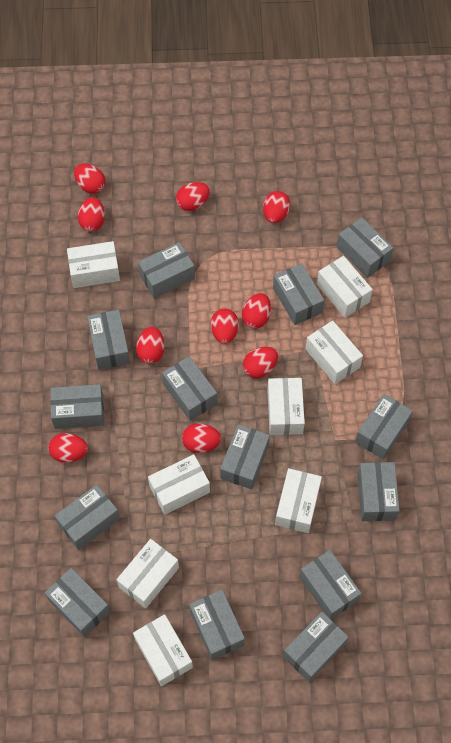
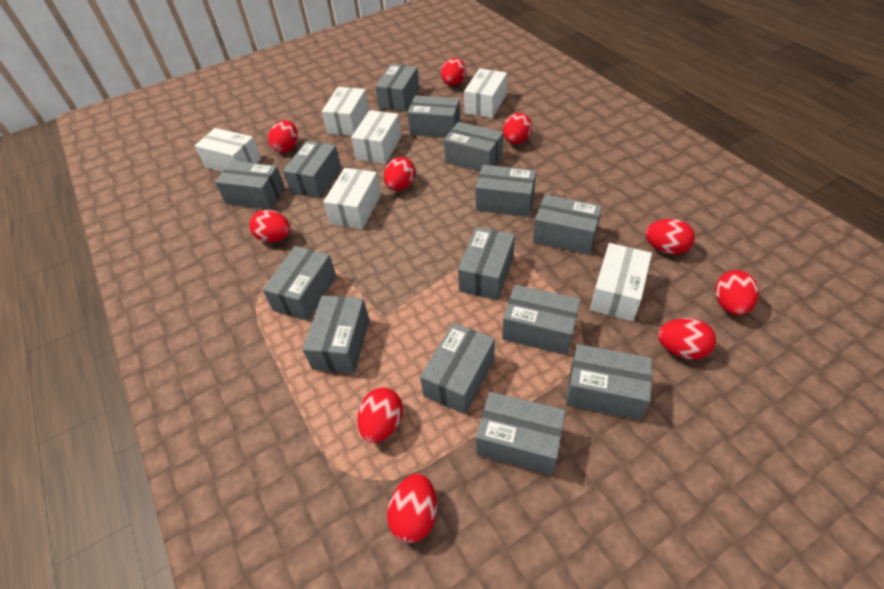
white box: 8 -> 6

